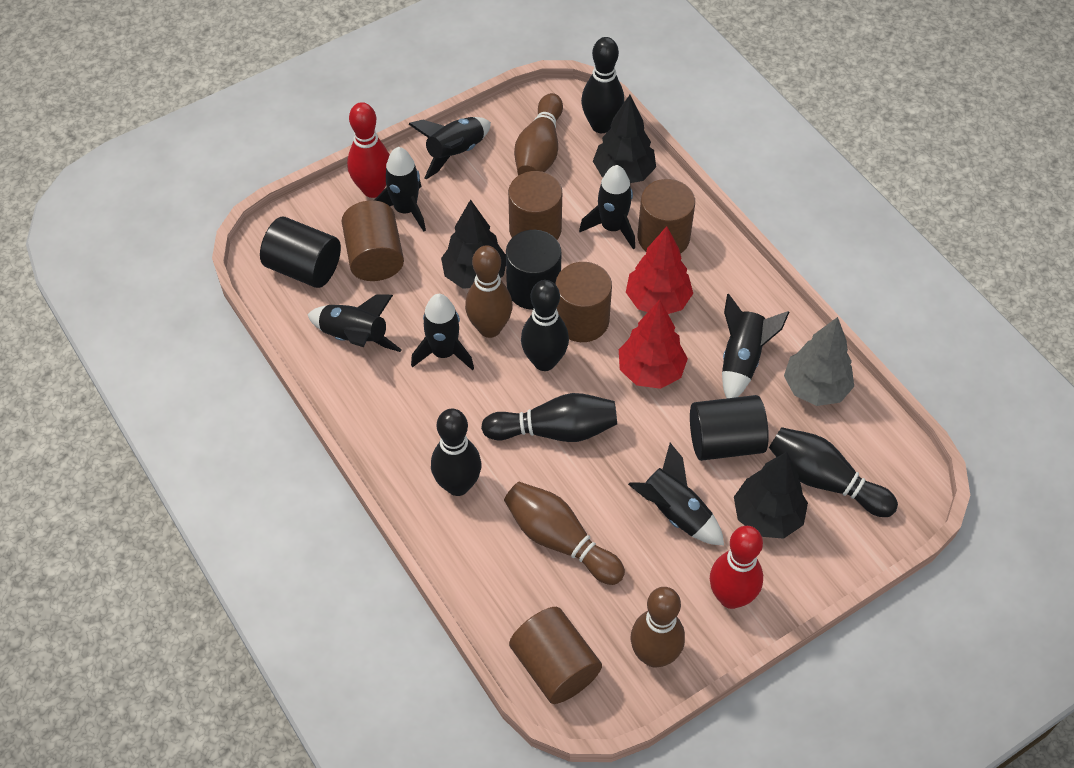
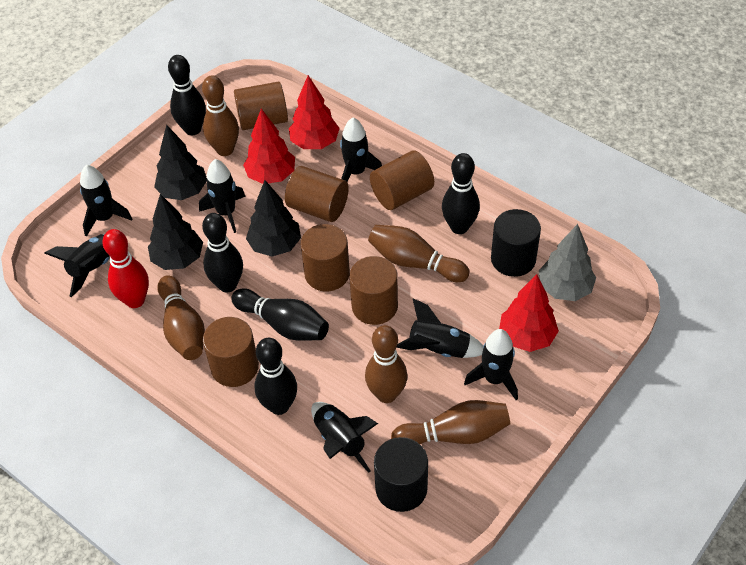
black cylinder: 3 -> 2
brown bowling pin: 4 -> 5
brown cylinder: 5 -> 6
red bowling pin: 2 -> 1
red tree: 2 -> 3

